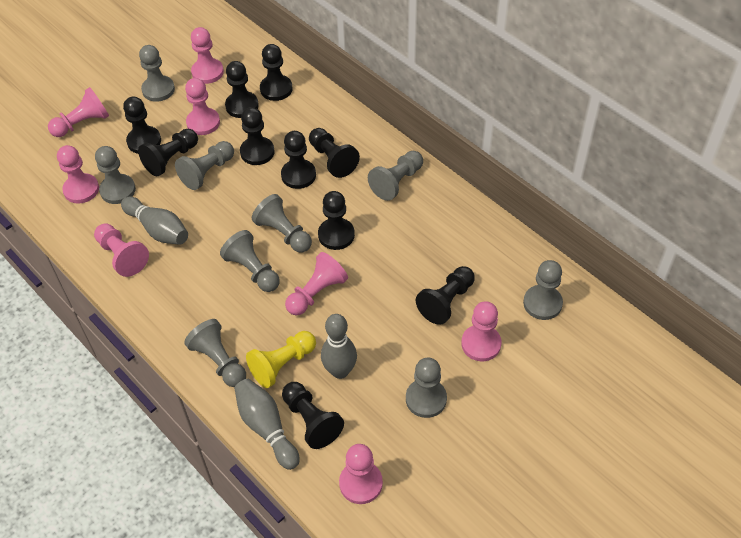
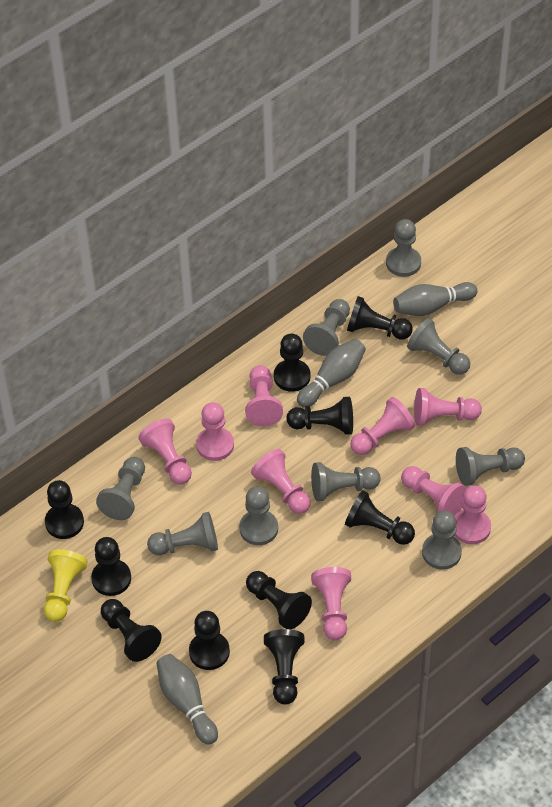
pink pawn: 8 -> 9

